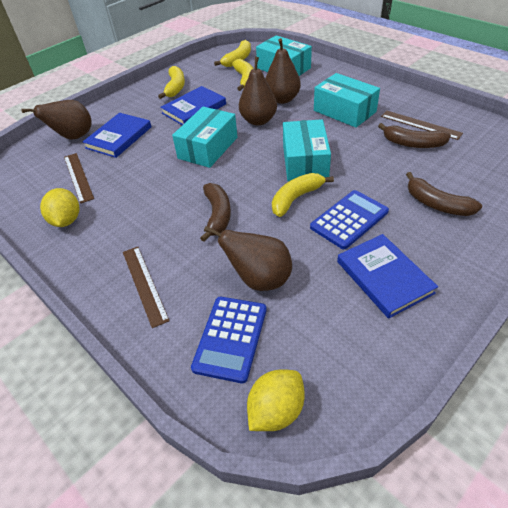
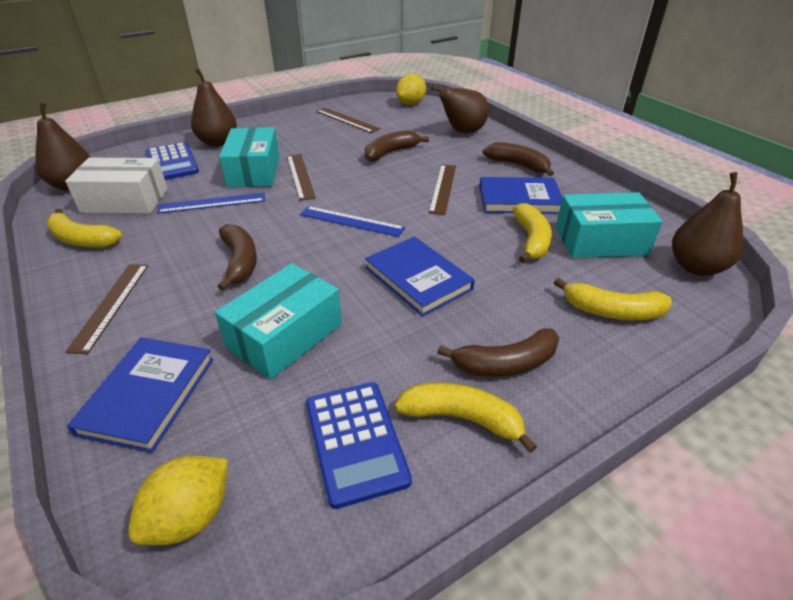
blue ruler: 0 -> 2
brown banana: 3 -> 4
brown ruler: 3 -> 4
turquoise box: 4 -> 3
white box: 0 -> 1

